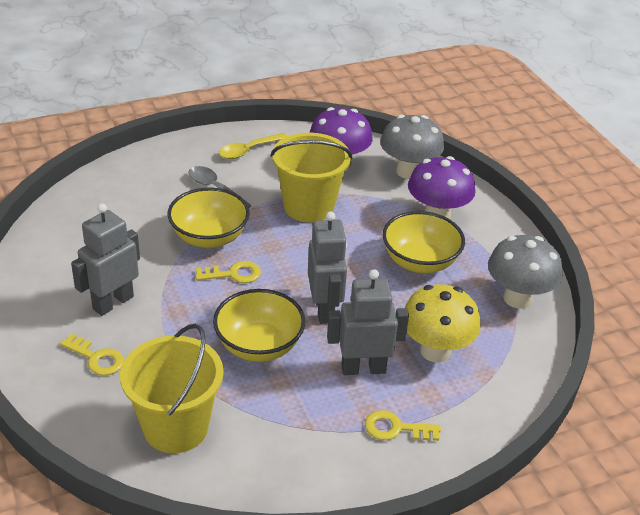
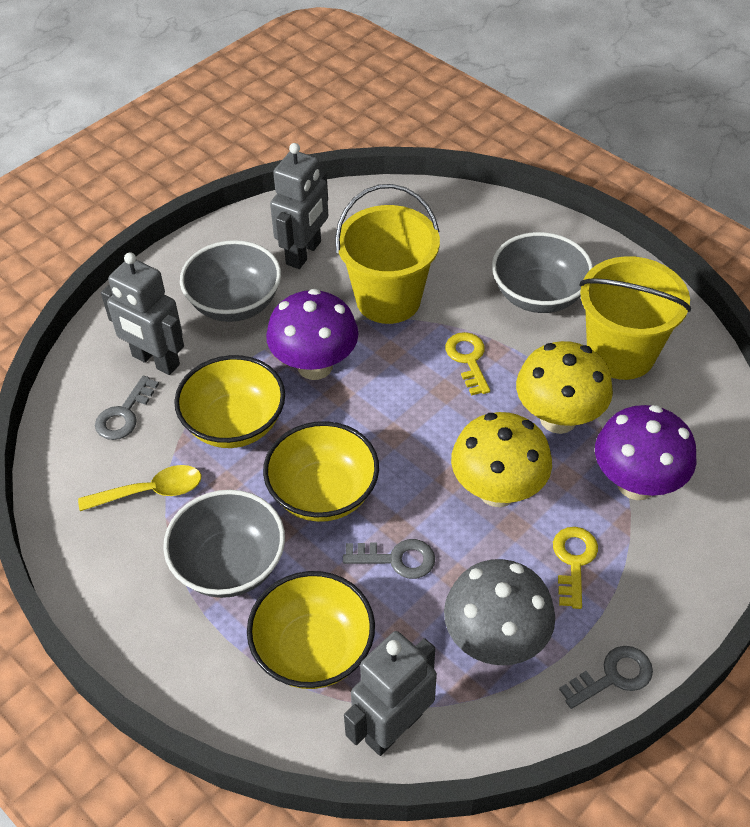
grey bowl: 0 -> 3
grey key: 0 -> 3
grey mushroom: 2 -> 1
grey spoon: 1 -> 0
yellow key: 3 -> 2
yellow mushroom: 1 -> 2

